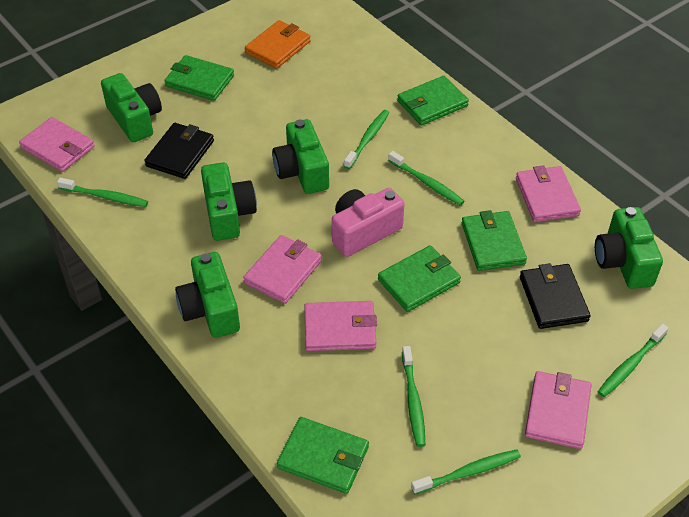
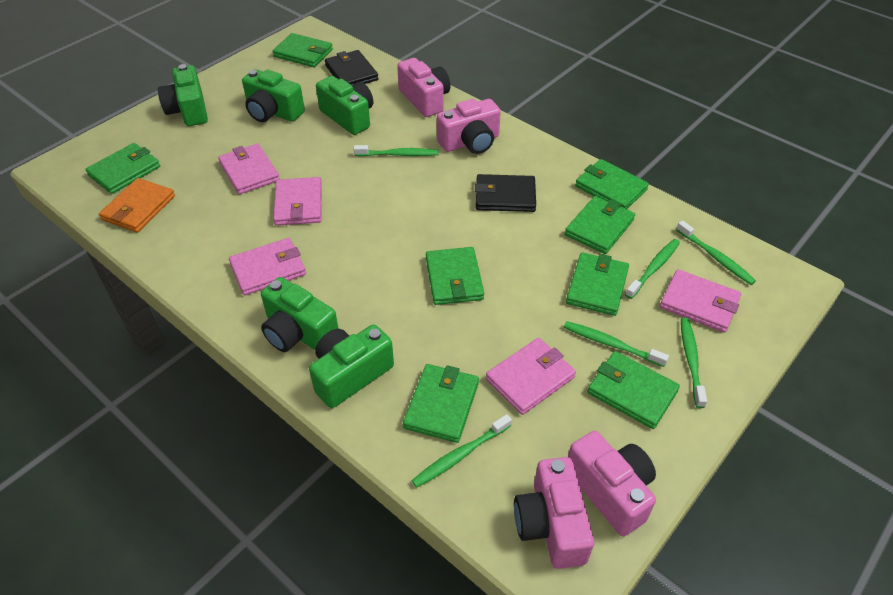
green wallet: 5 -> 8
pink camera: 1 -> 4

